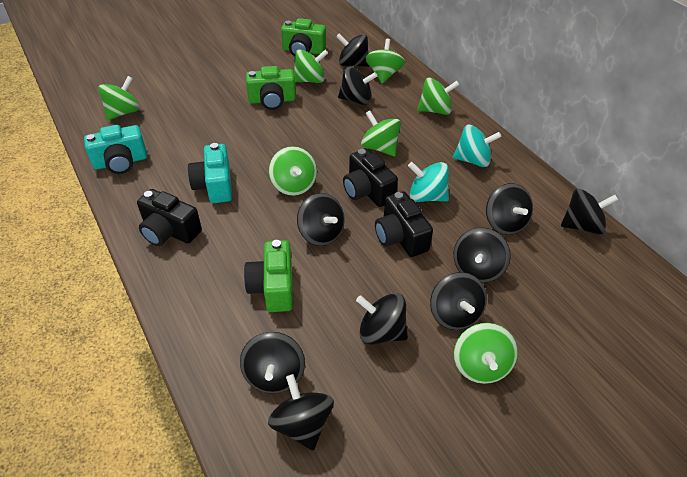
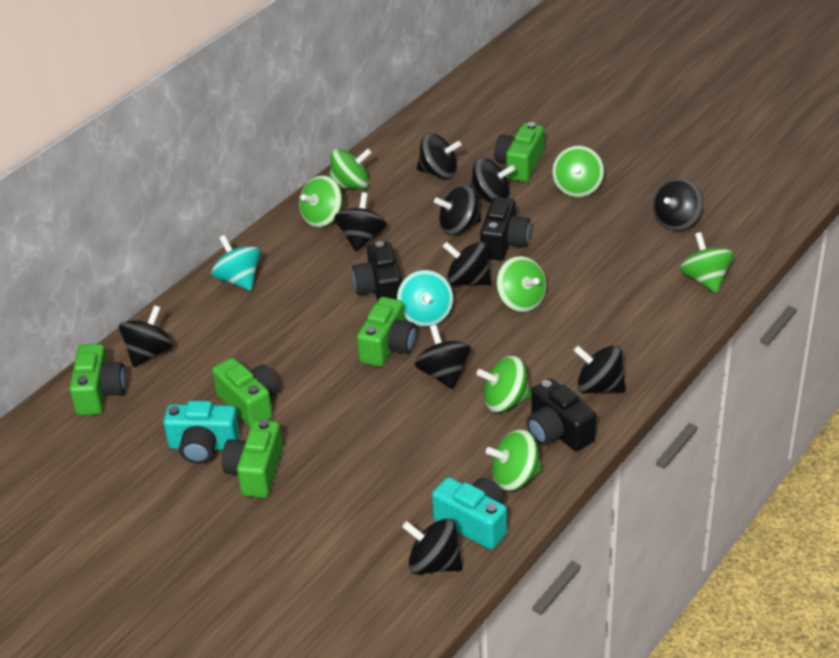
green camera: 3 -> 5

